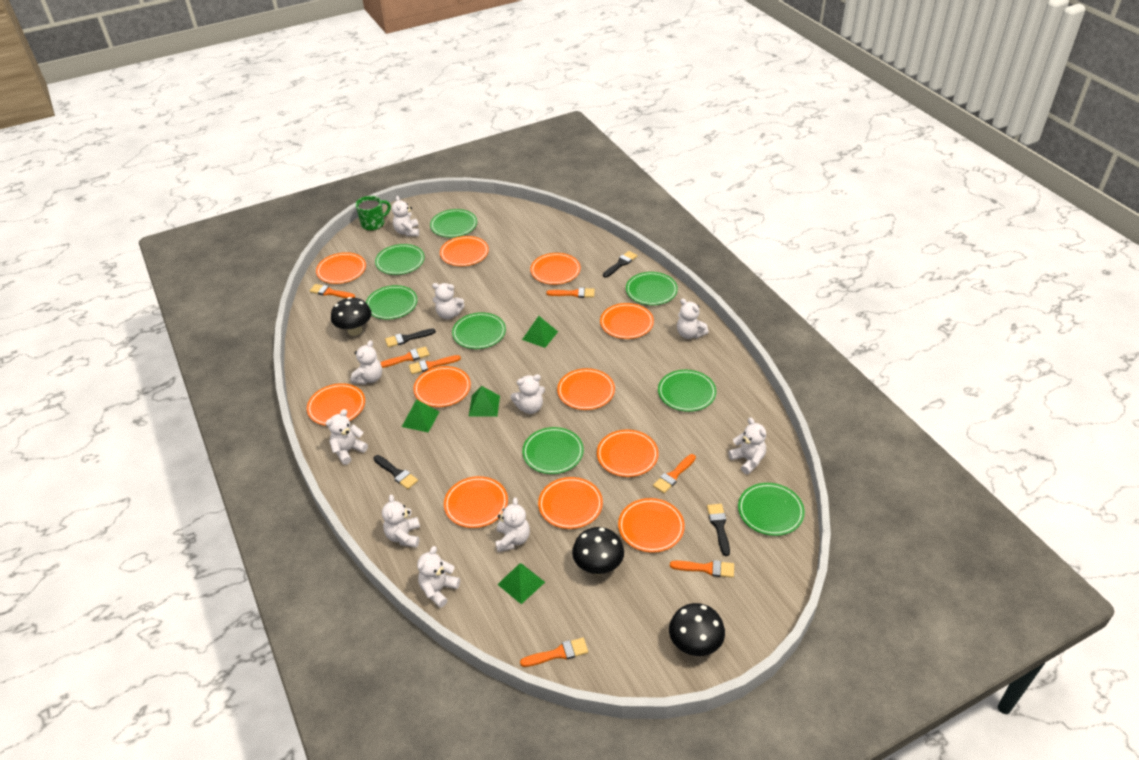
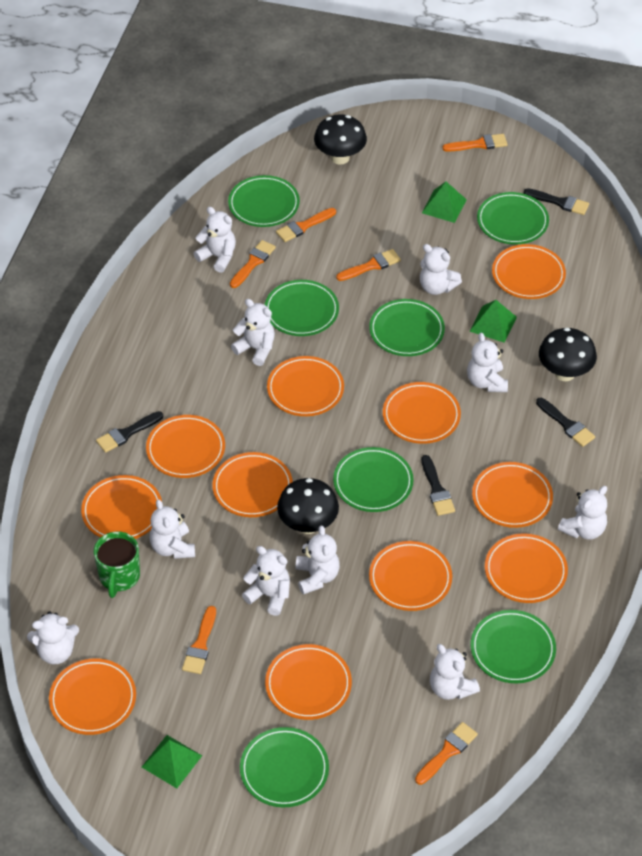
green plate: 8 -> 7
green pyramid: 4 -> 3
orange brush: 7 -> 6

